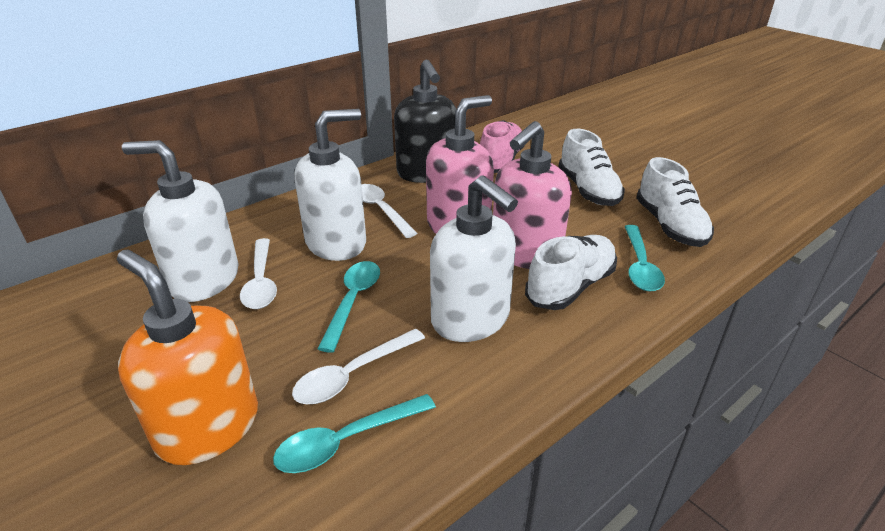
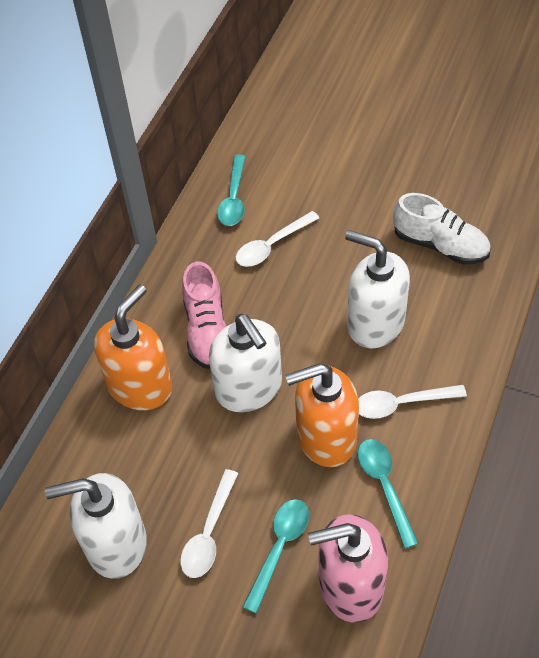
black soap dispenser: 1 -> 0
orange soap dispenser: 1 -> 2
pink soap dispenser: 2 -> 1
white shoe: 3 -> 1

